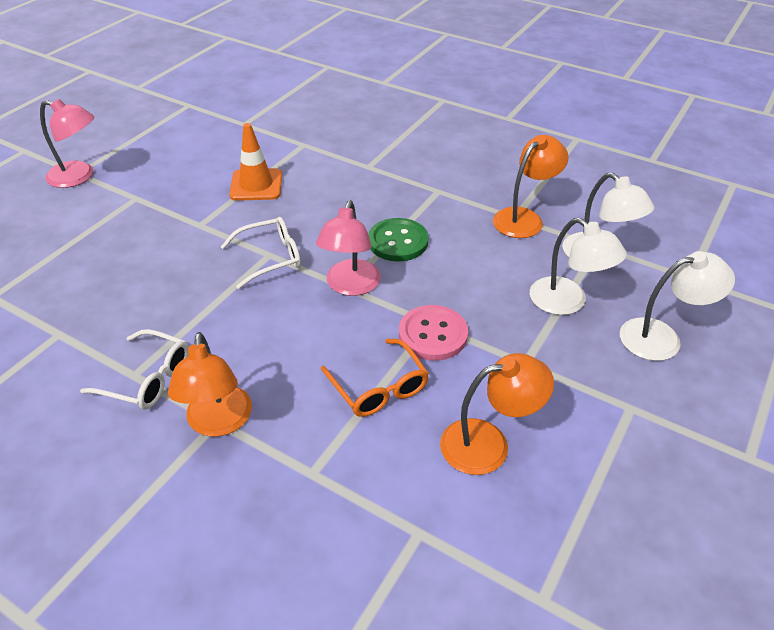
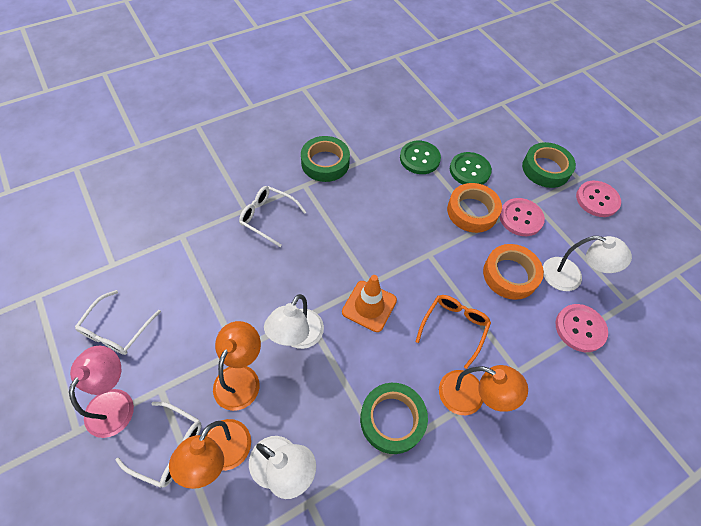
green button: 1 -> 2
green tape: 0 -> 3
orange tape: 0 -> 2
pink button: 1 -> 3
pink lamp: 2 -> 1
white glasses: 2 -> 3

